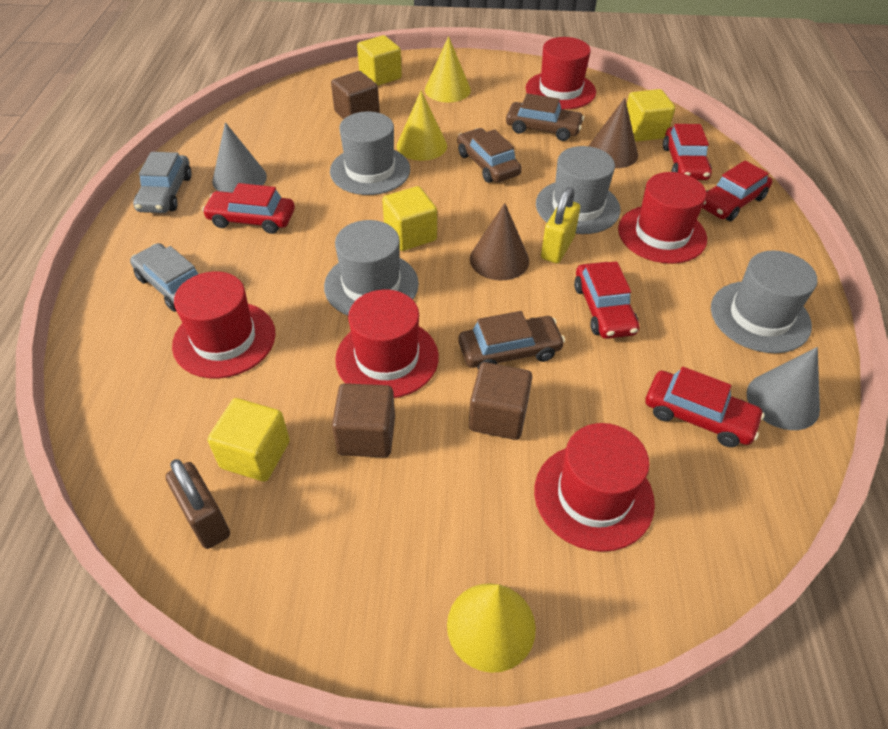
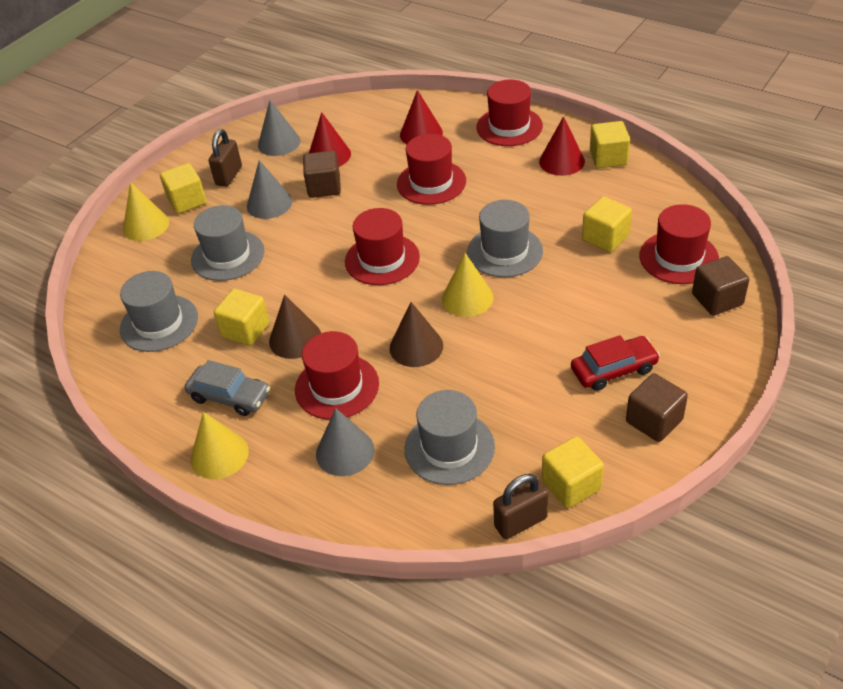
brown car: 3 -> 0
brown padlock: 1 -> 2
grey car: 2 -> 1
grey cone: 2 -> 3
red car: 5 -> 1
red cone: 0 -> 3
yellow cube: 4 -> 5
yellow padlock: 1 -> 0

